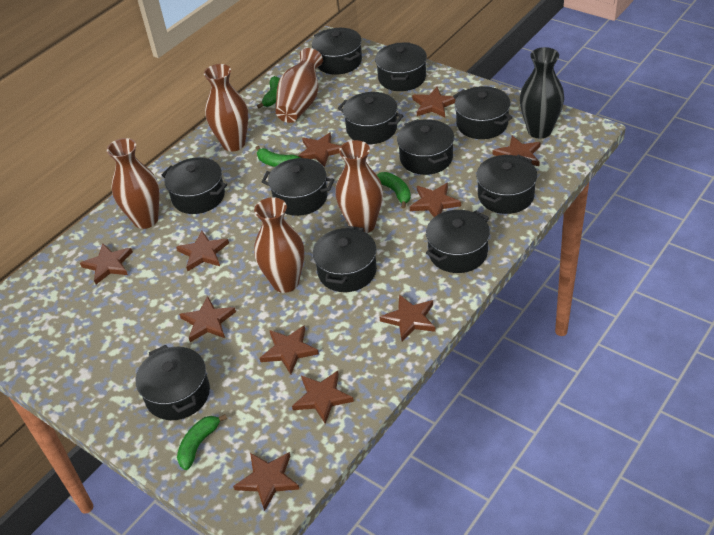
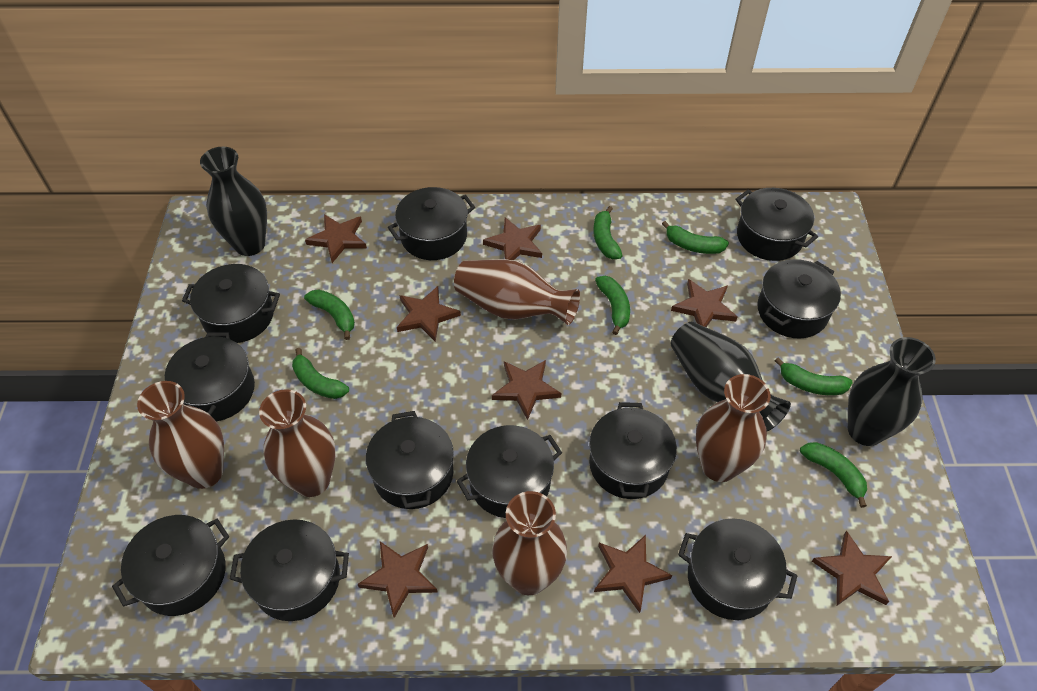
black vase: 1 -> 3
brown star: 11 -> 8
green banana: 4 -> 7

